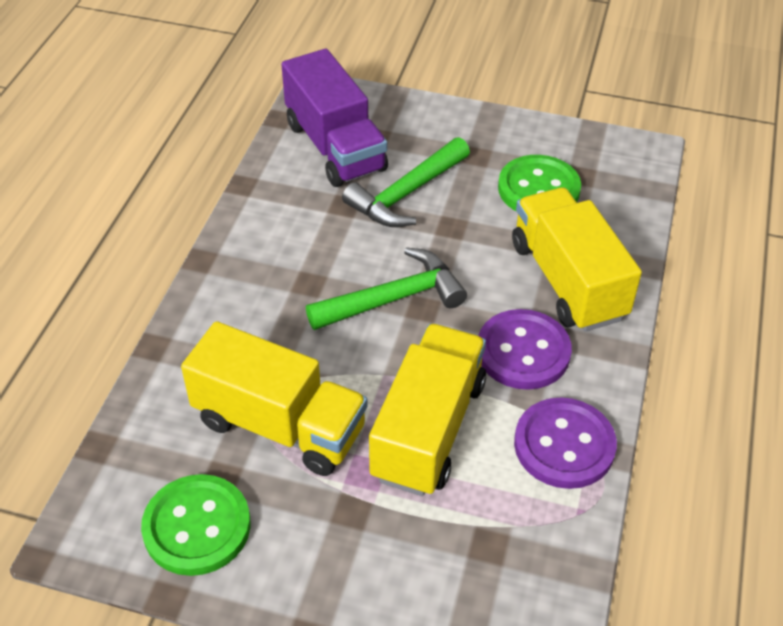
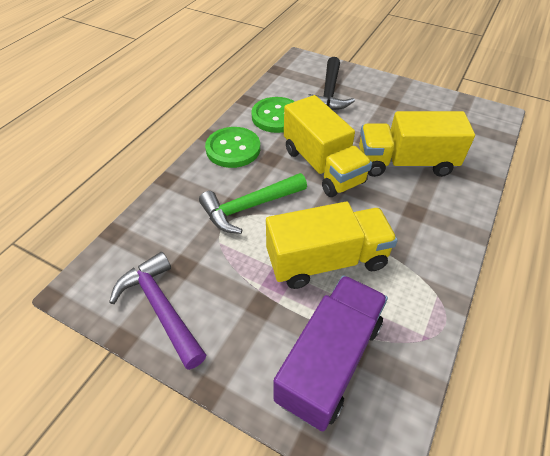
black hammer: 0 -> 1
green hammer: 2 -> 1
purple button: 2 -> 0
purple hammer: 0 -> 1

